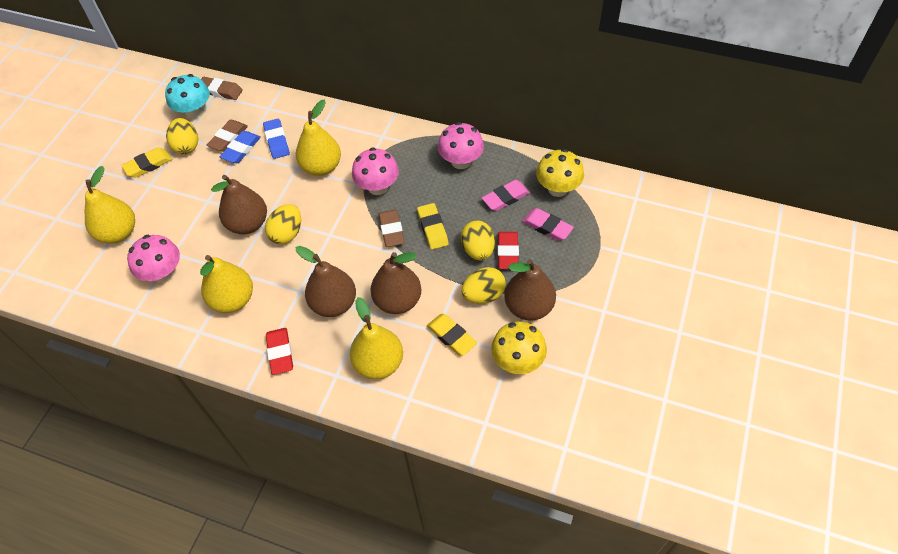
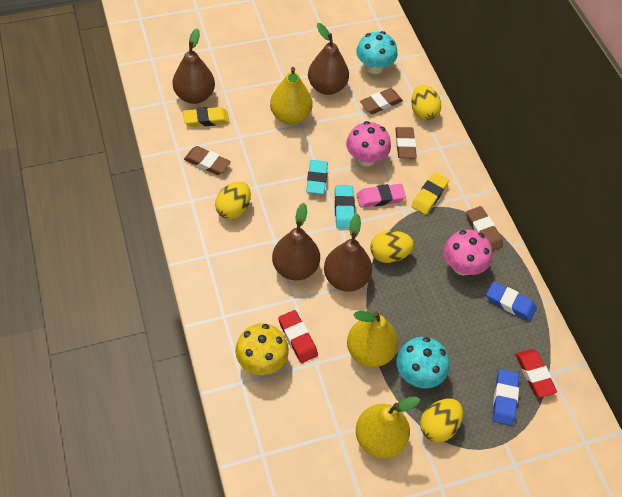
brown eraser: 3 -> 4
pink eraser: 2 -> 1
pink mushroom: 3 -> 2
turquoise eraser: 0 -> 2
turquoise mushroom: 1 -> 2
yellow eraser: 3 -> 2
yellow mushroom: 2 -> 1
yellow pear: 4 -> 3

